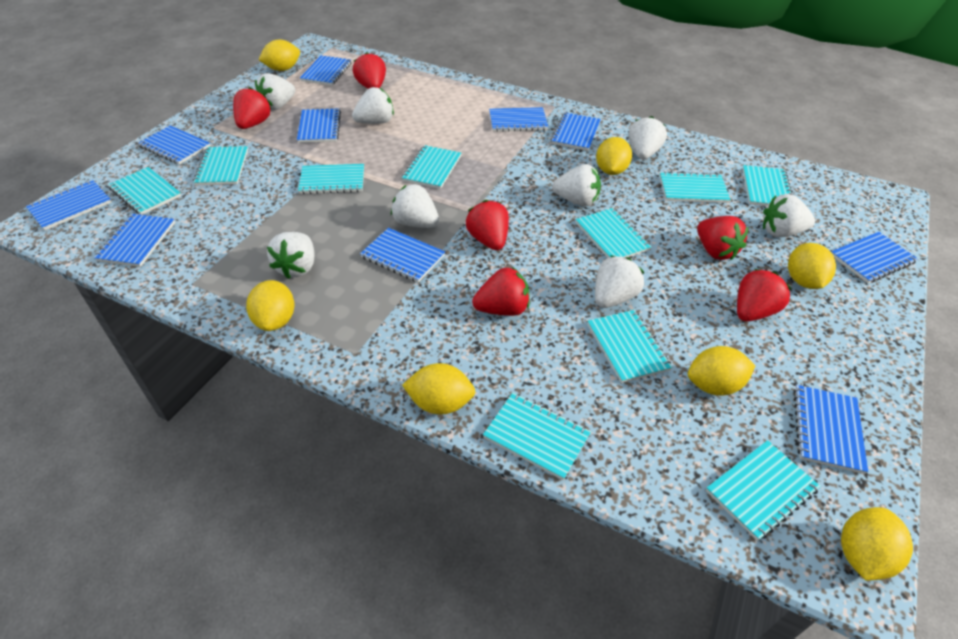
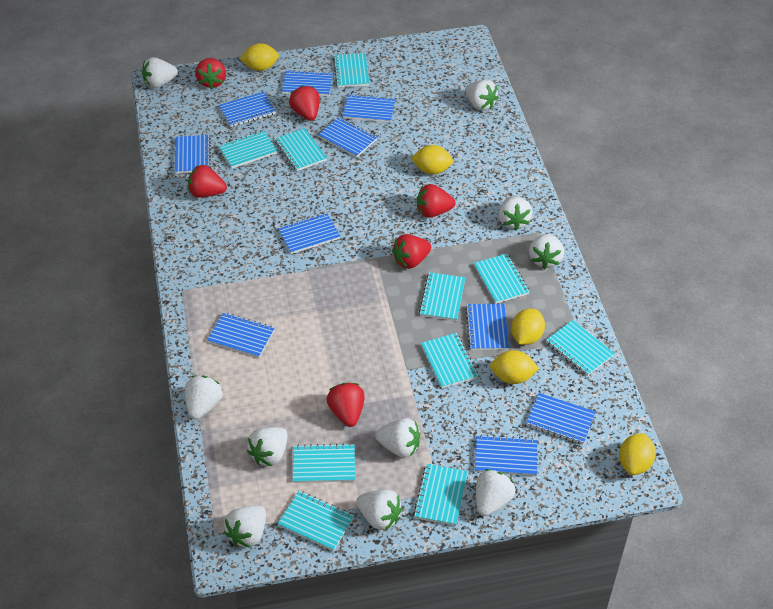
white strawberry: 8 -> 10
yellow lemon: 7 -> 5

